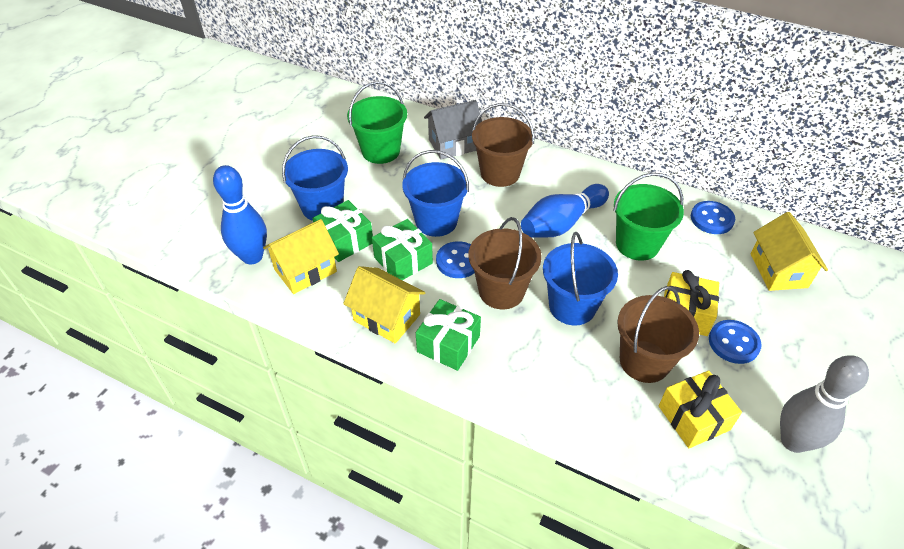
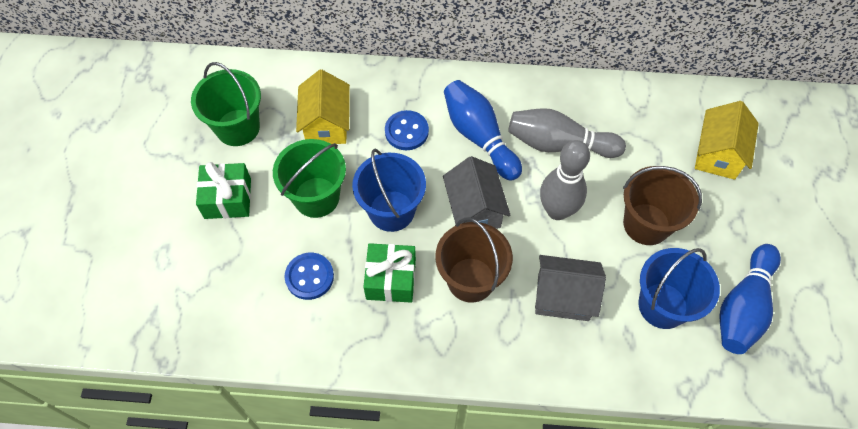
blue bucket: 3 -> 2
blue button: 3 -> 2
brown bucket: 3 -> 2
green gift: 3 -> 2
grey bowling pin: 1 -> 2
grey house: 1 -> 2
yellow gift: 2 -> 0
yellow house: 3 -> 2

